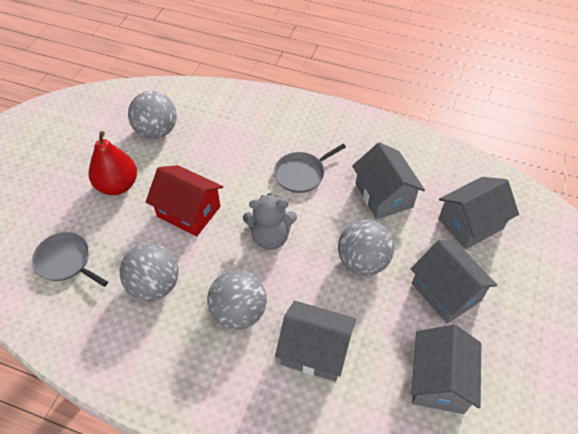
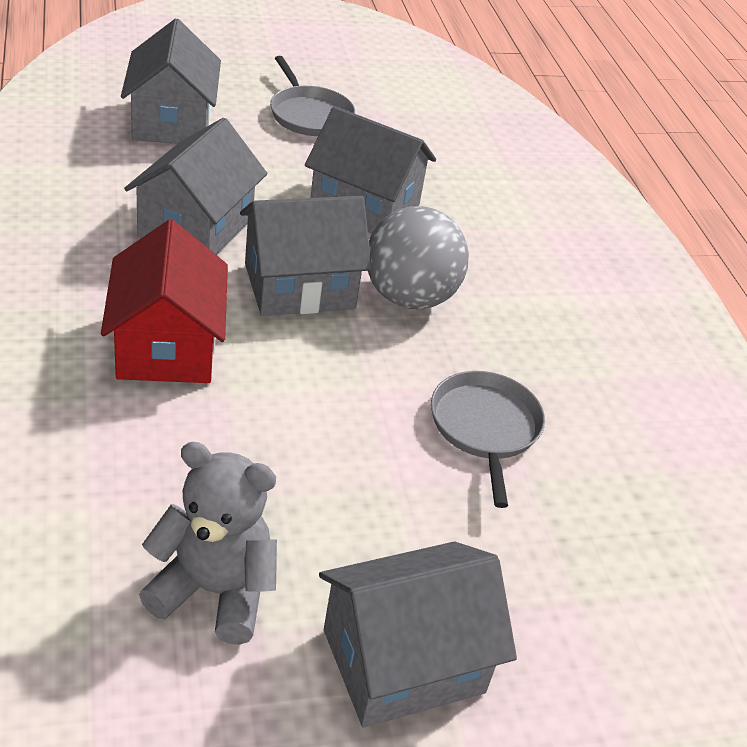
grey ball: 4 -> 1
red pear: 1 -> 0

